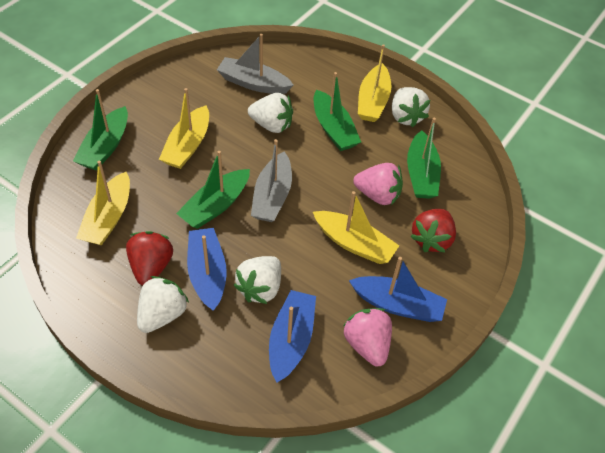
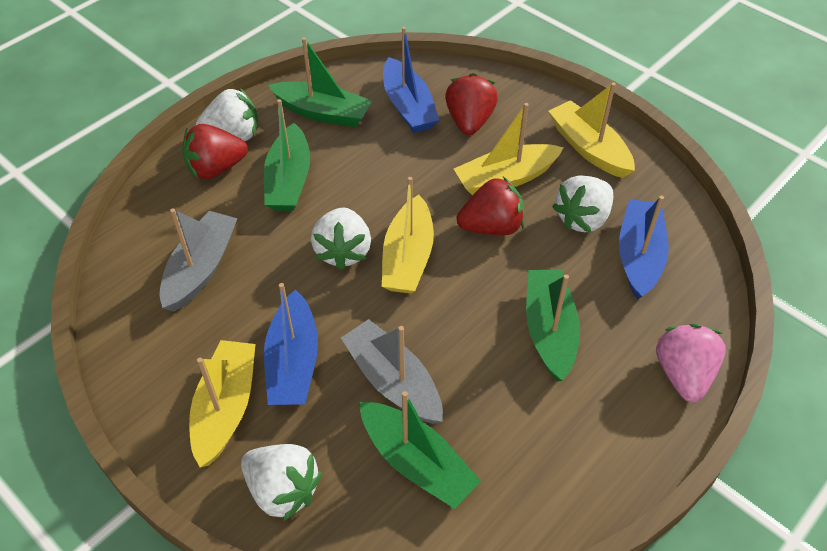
pink strawberry: 2 -> 1
red strawberry: 2 -> 3

